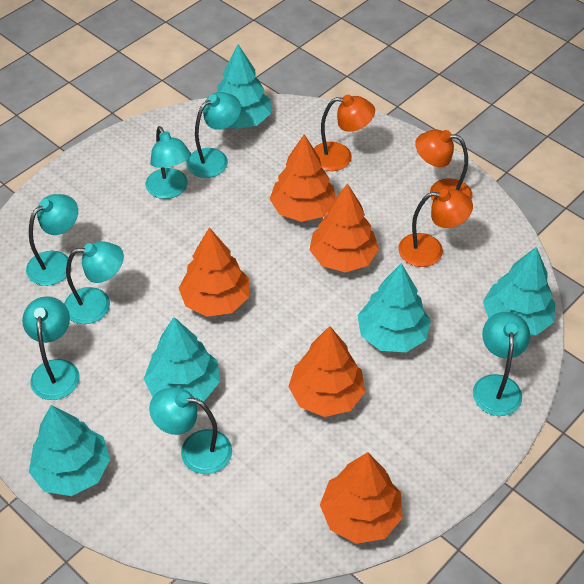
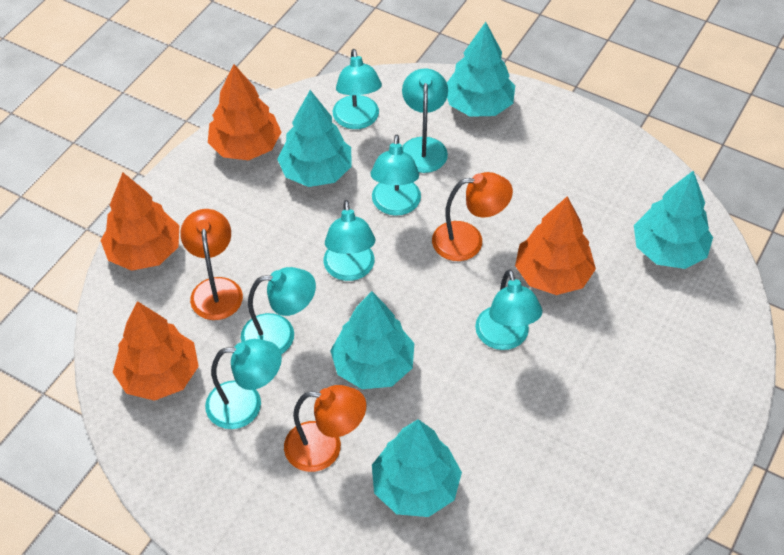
orange tree: 5 -> 4

